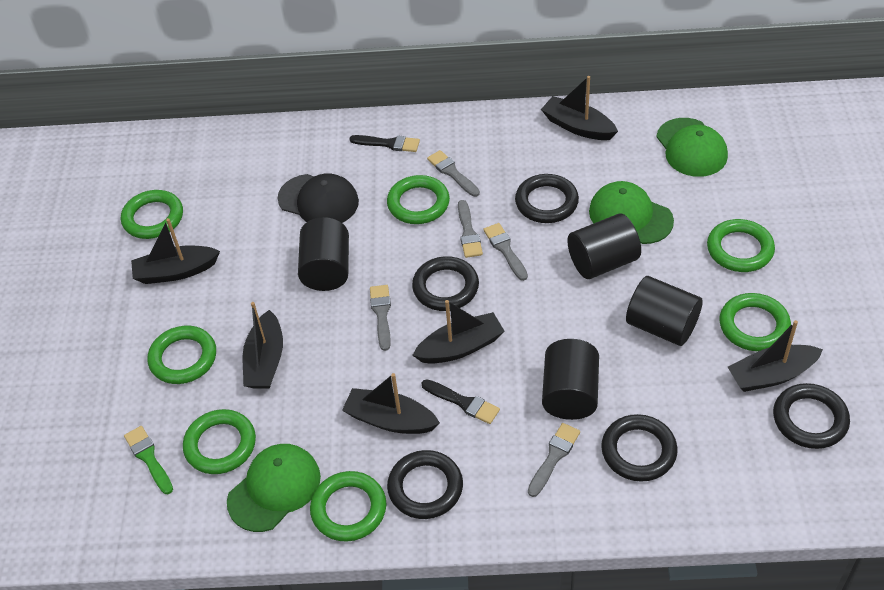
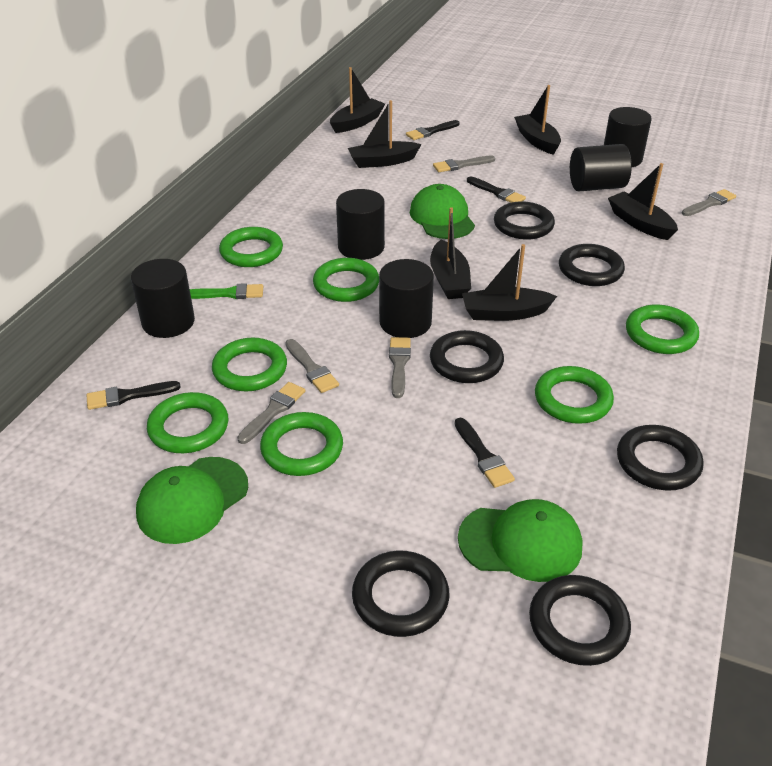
black brush: 2 -> 4
black cap: 1 -> 0
black cylinder: 4 -> 5
black ring: 5 -> 6

